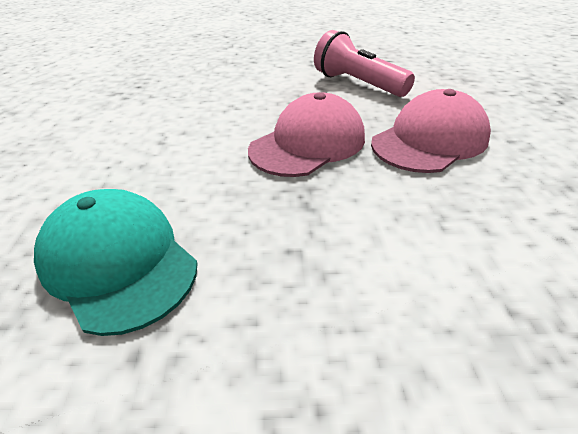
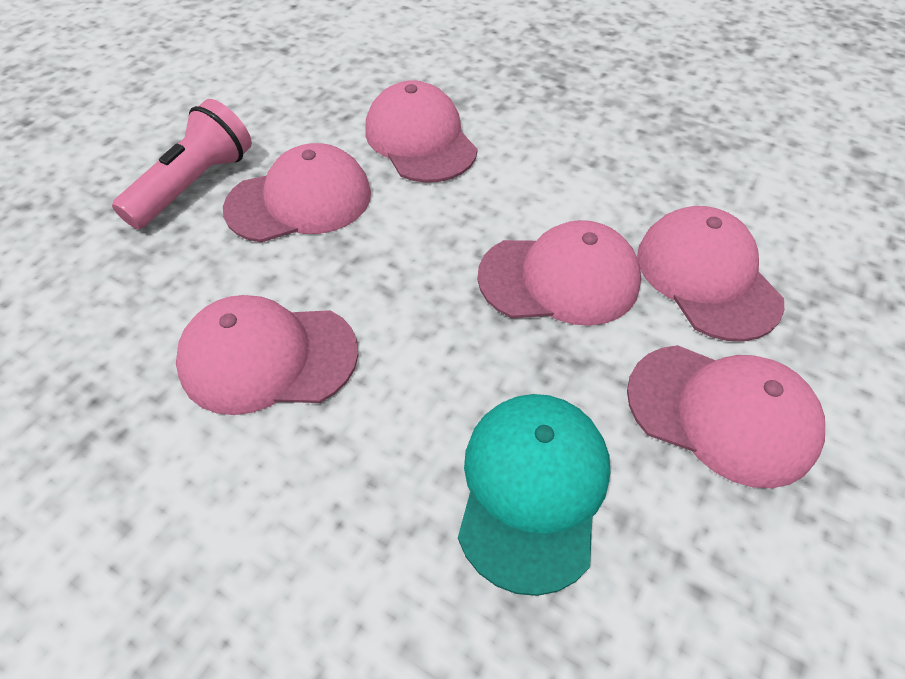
pink cap: 2 -> 6

